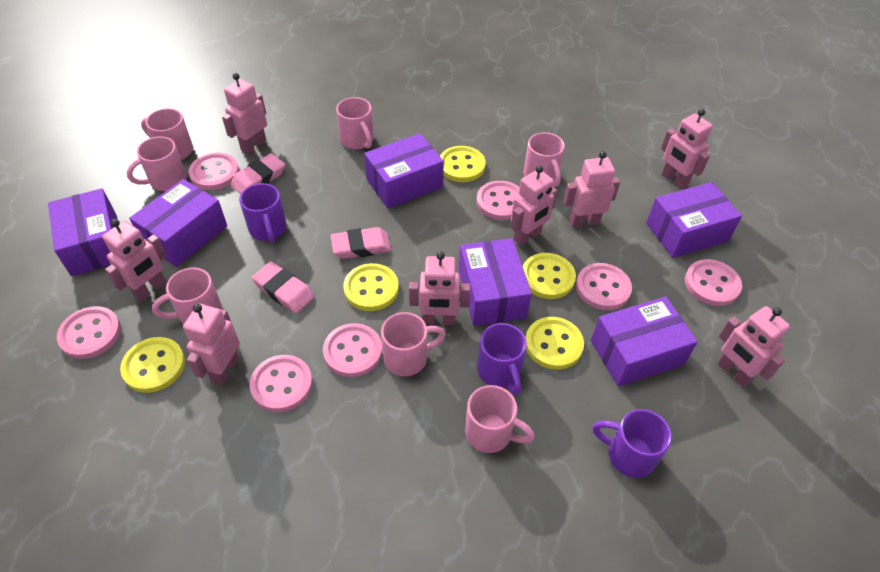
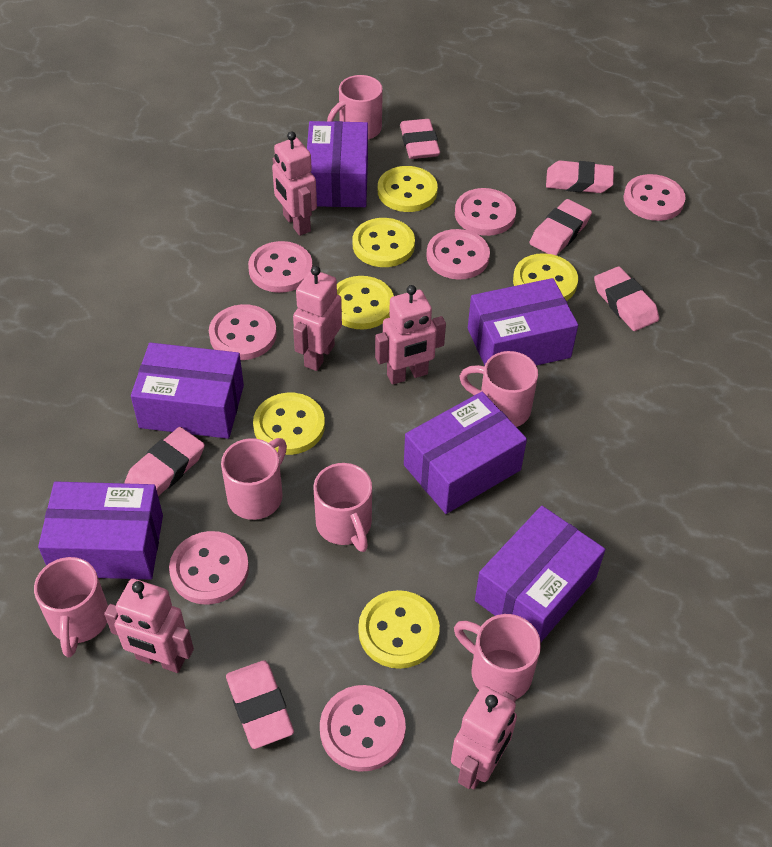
pink eraser: 3 -> 6
pink mug: 7 -> 6
pink robot: 8 -> 5
purple mug: 3 -> 0
yellow button: 5 -> 6

